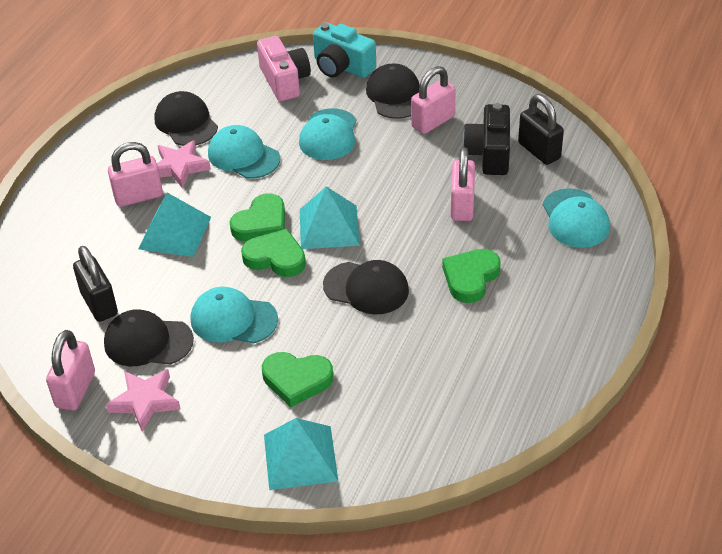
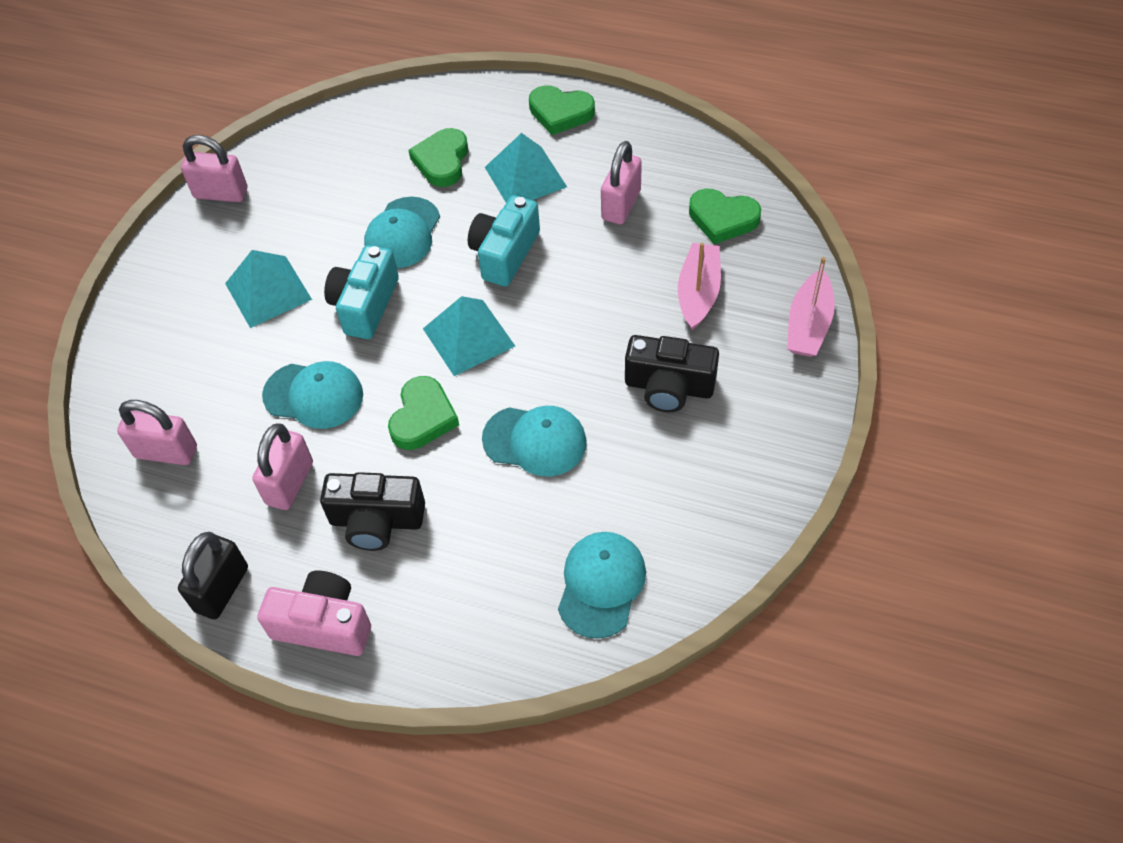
black camera: 1 -> 2
black cap: 4 -> 0
black padlock: 2 -> 1
pink boat: 0 -> 2
pink star: 2 -> 0
turquoise camera: 1 -> 2

